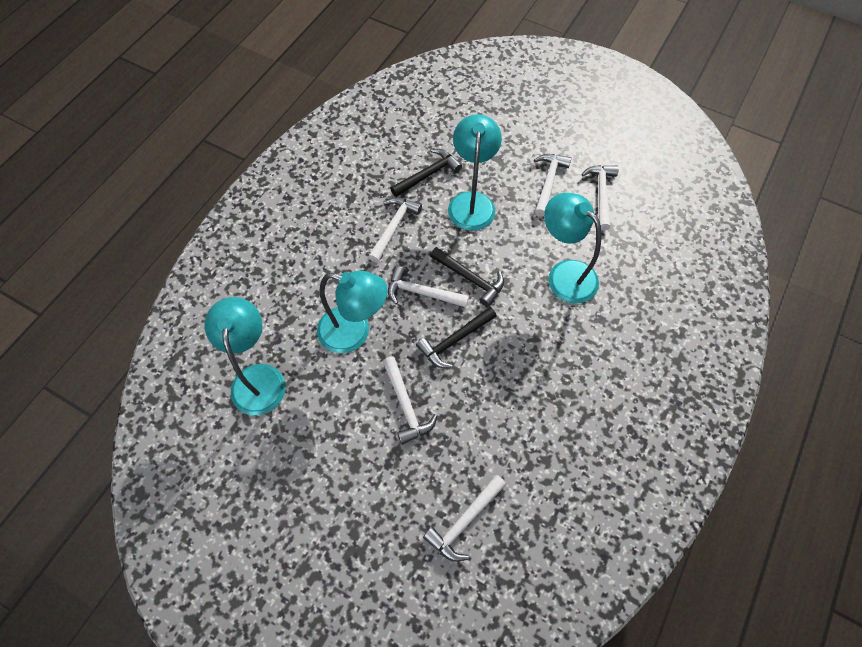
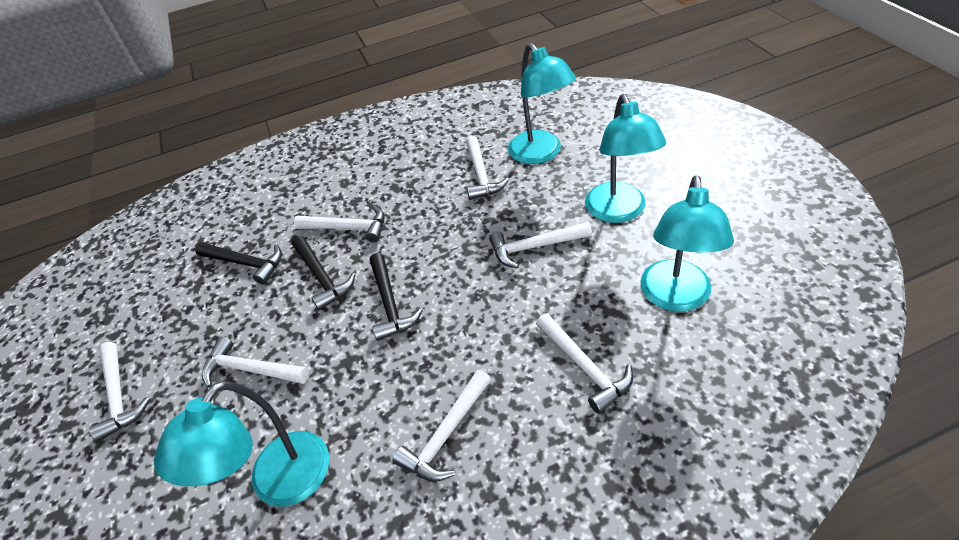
white hammer: 6 -> 7

